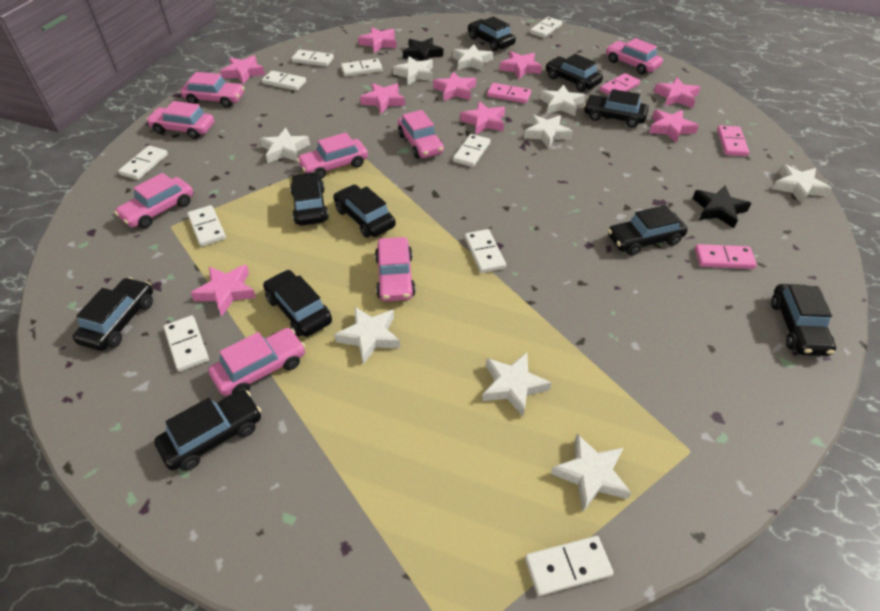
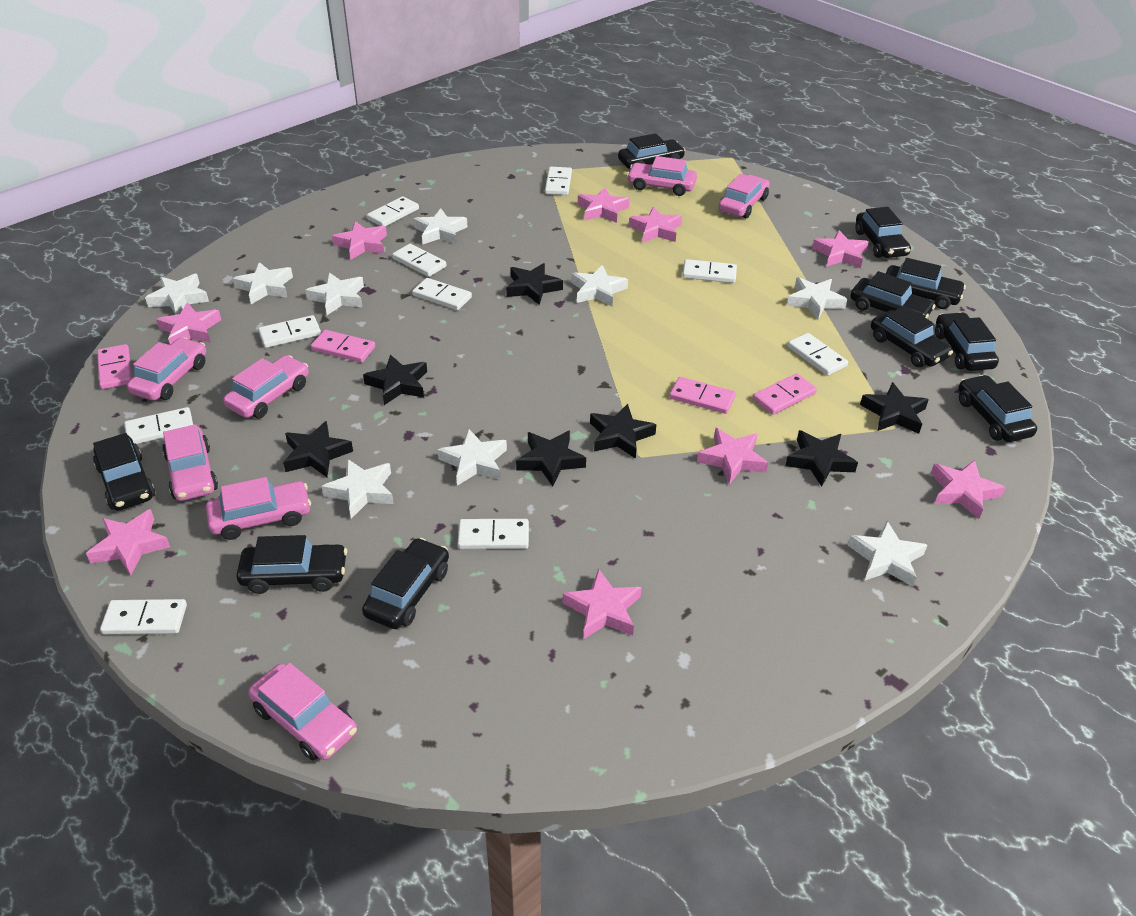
black star: 2 -> 7
pink car: 8 -> 7

